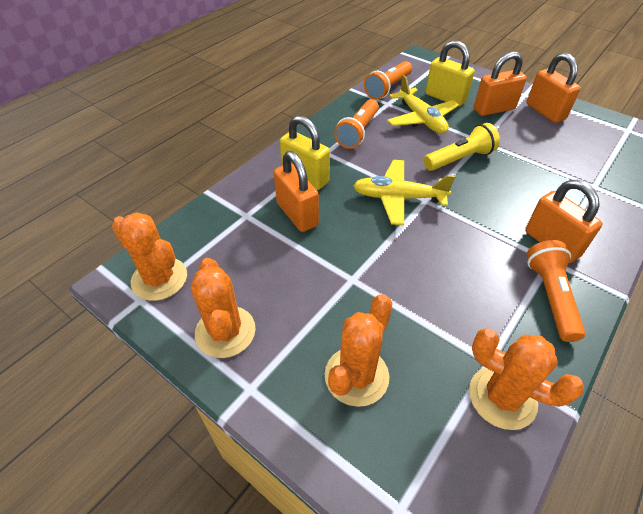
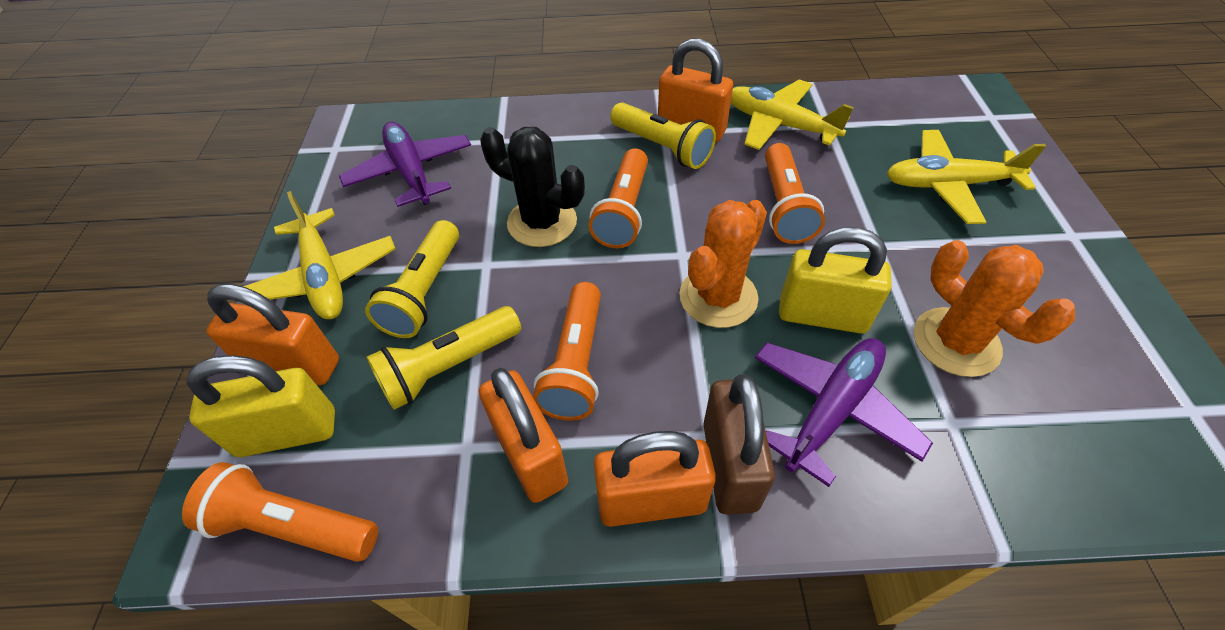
black cactus: 0 -> 1
brown padlock: 0 -> 1
orange cactus: 4 -> 2
orange flashlight: 3 -> 4
purple plane: 0 -> 2
yellow flashlight: 1 -> 3
yellow plane: 2 -> 3

